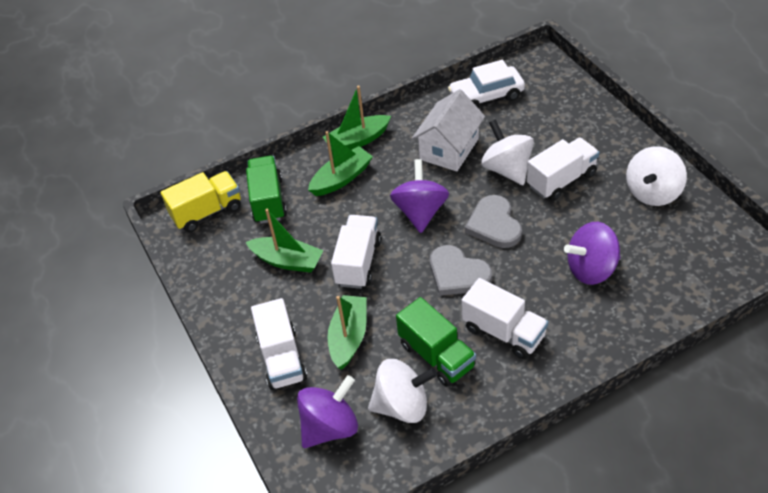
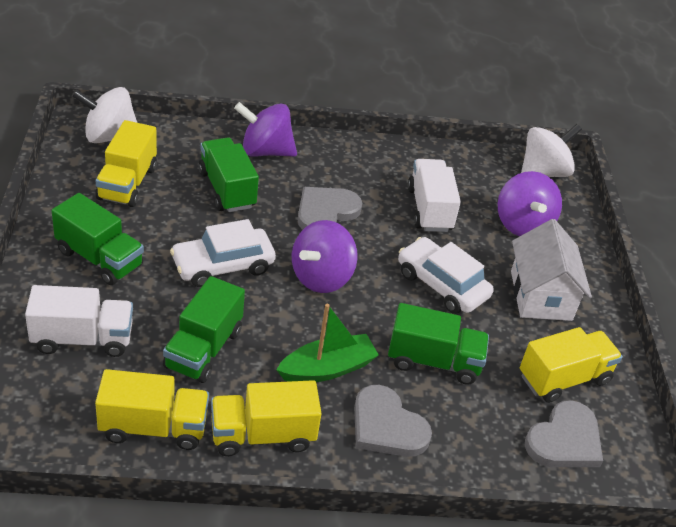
green boat: 4 -> 1
green truck: 2 -> 4
grey heart: 2 -> 3
white car: 1 -> 2
white spinning top: 3 -> 2
white truck: 4 -> 2
yellow truck: 1 -> 4

